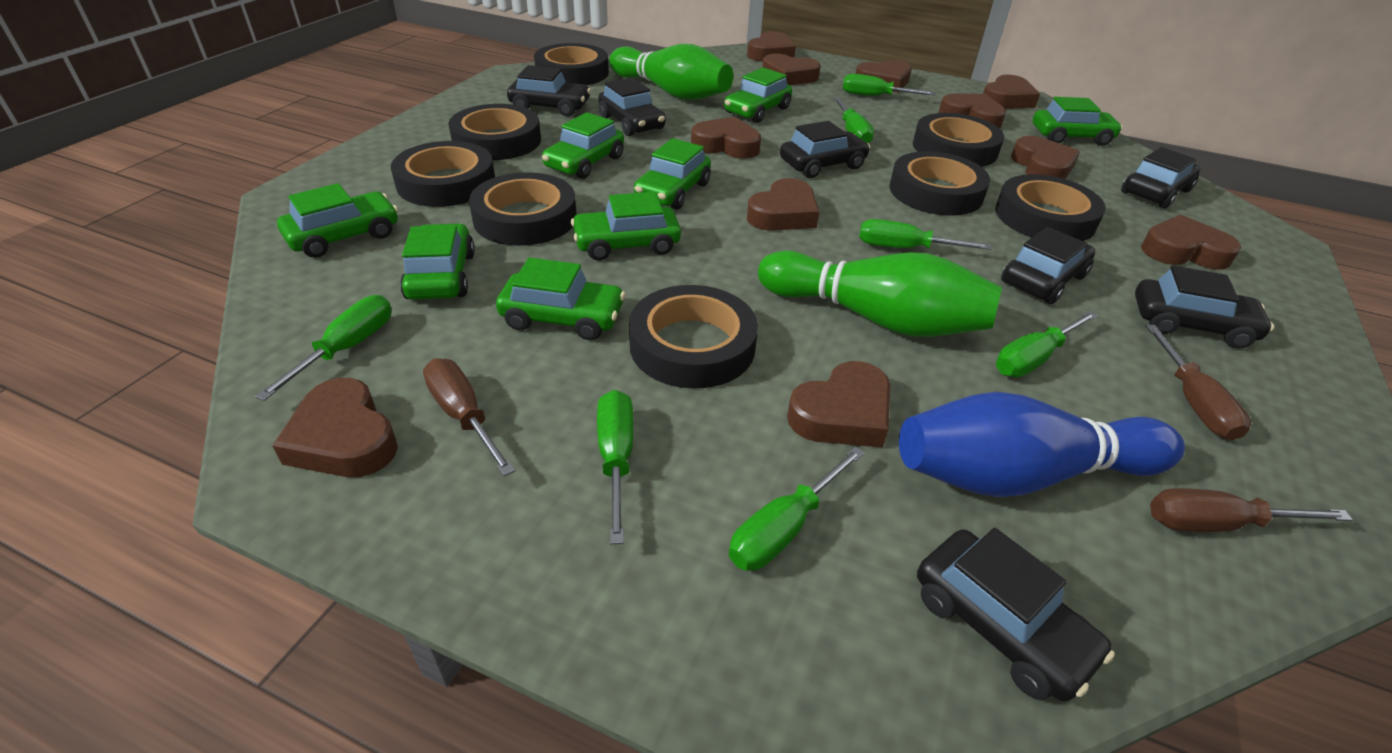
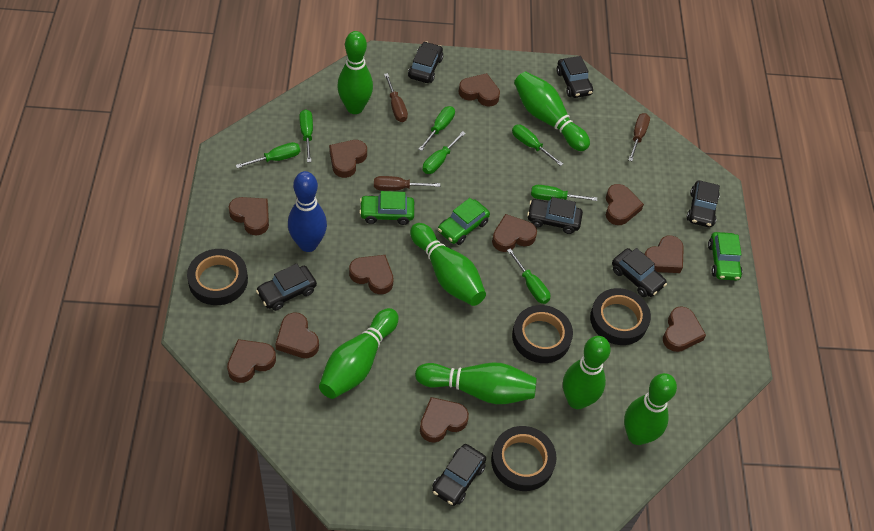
black tape: 8 -> 4
green bowling pin: 2 -> 7
green car: 8 -> 3

